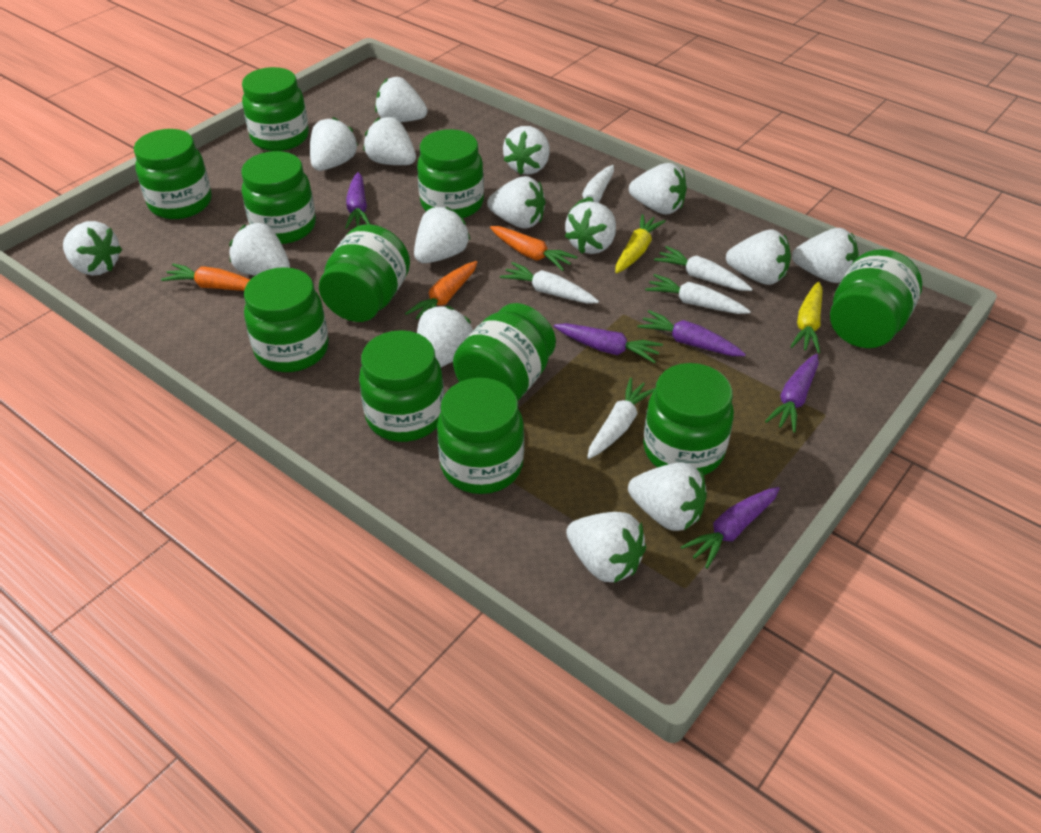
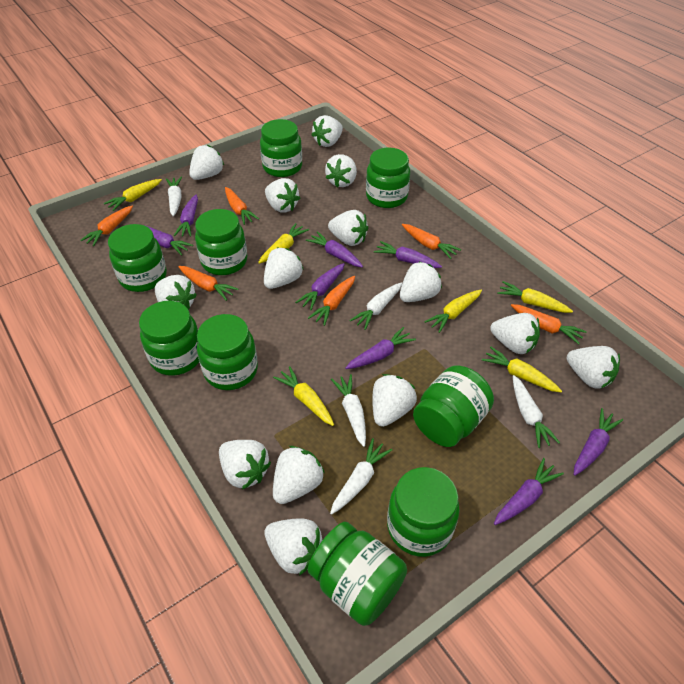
green jar: 11 -> 9
orange carrot: 3 -> 6
purple carrot: 5 -> 8
white strawberry: 15 -> 14
yellow carrot: 2 -> 6

